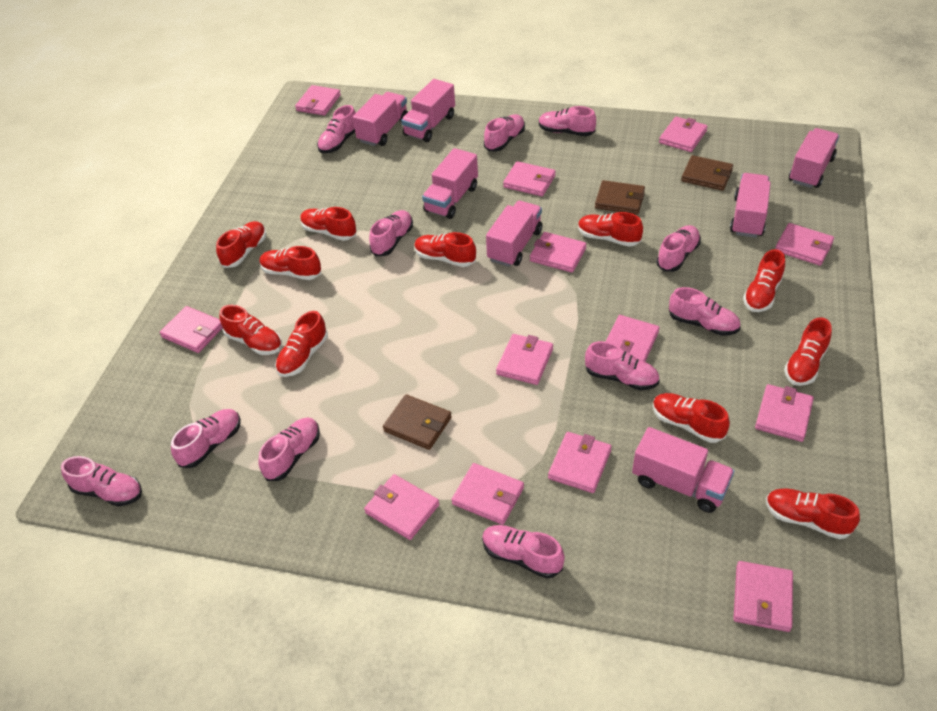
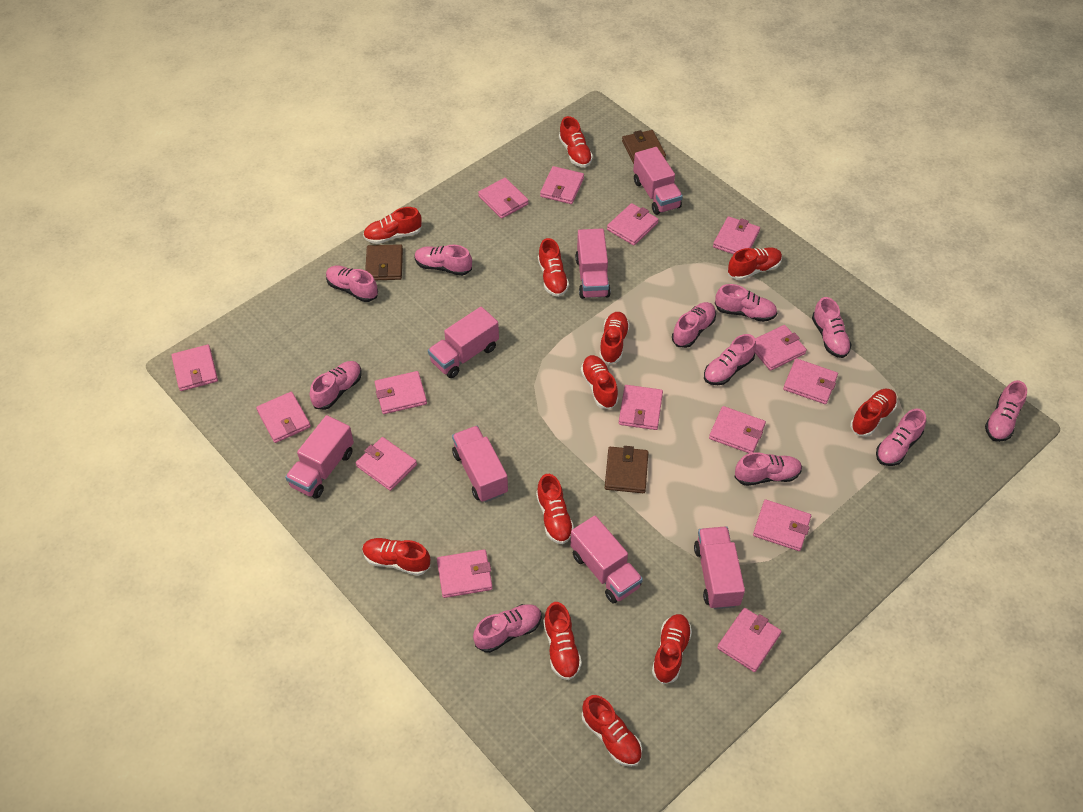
pink wallet: 13 -> 15
red shoe: 11 -> 12

